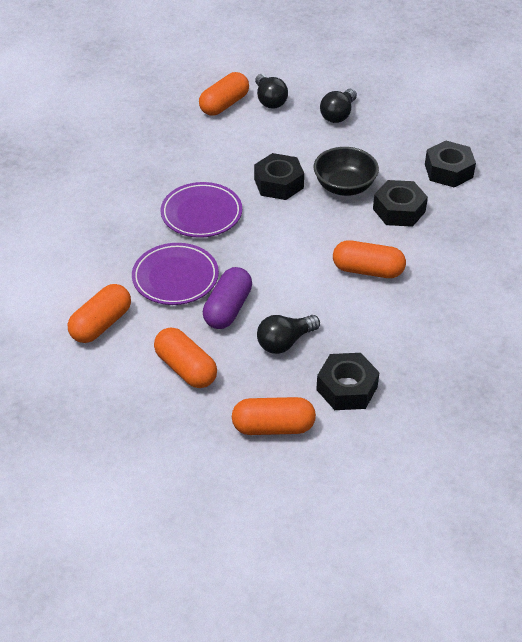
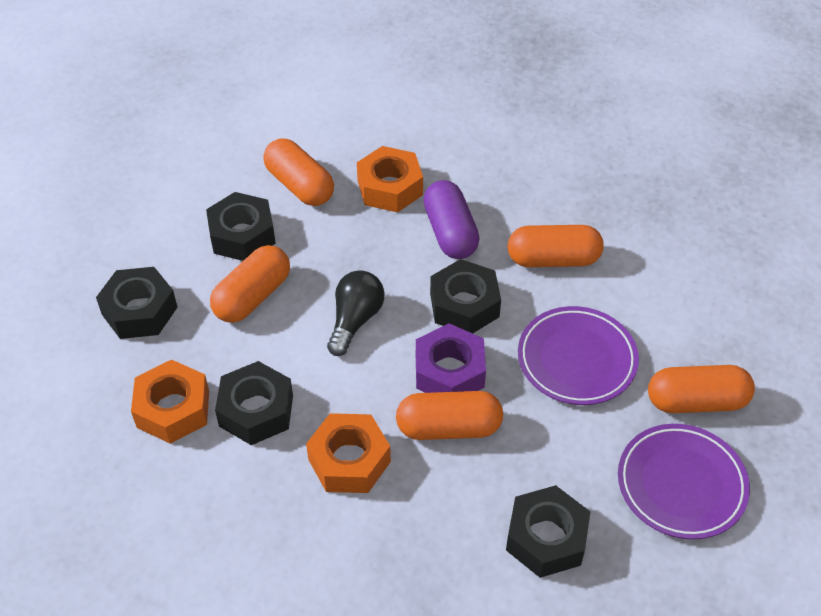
black bowl: 1 -> 0
black light bulb: 3 -> 1
black nut: 4 -> 5
orange nut: 0 -> 3
purple nut: 0 -> 1

